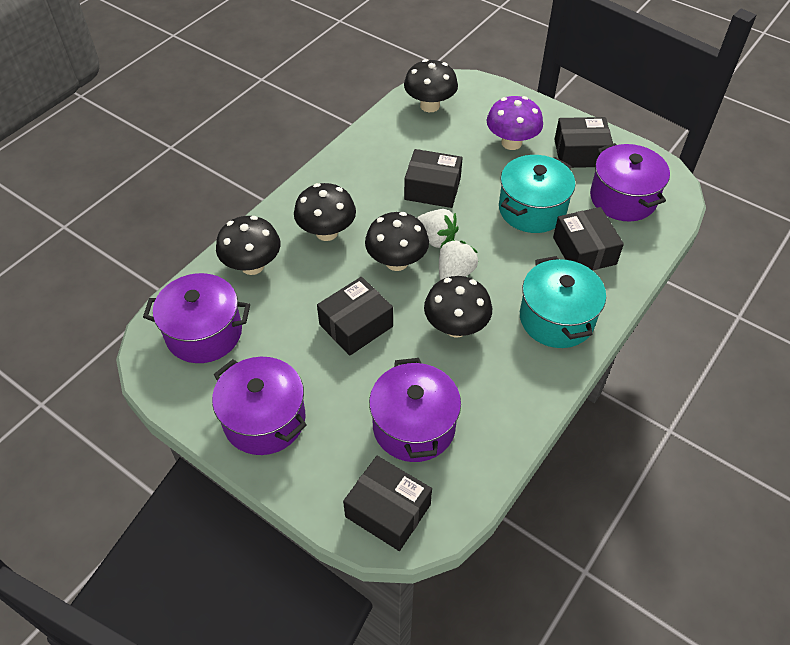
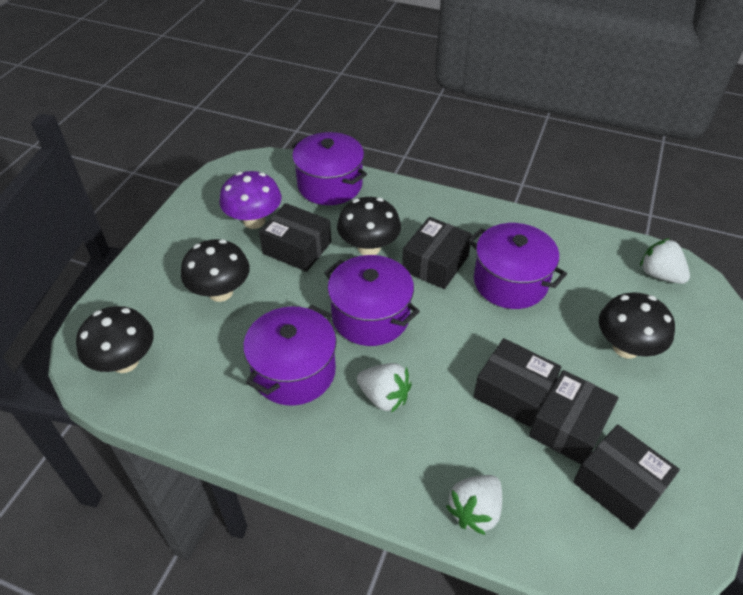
black mushroom: 5 -> 4
turquoise pot: 2 -> 0
white strawberry: 2 -> 3

